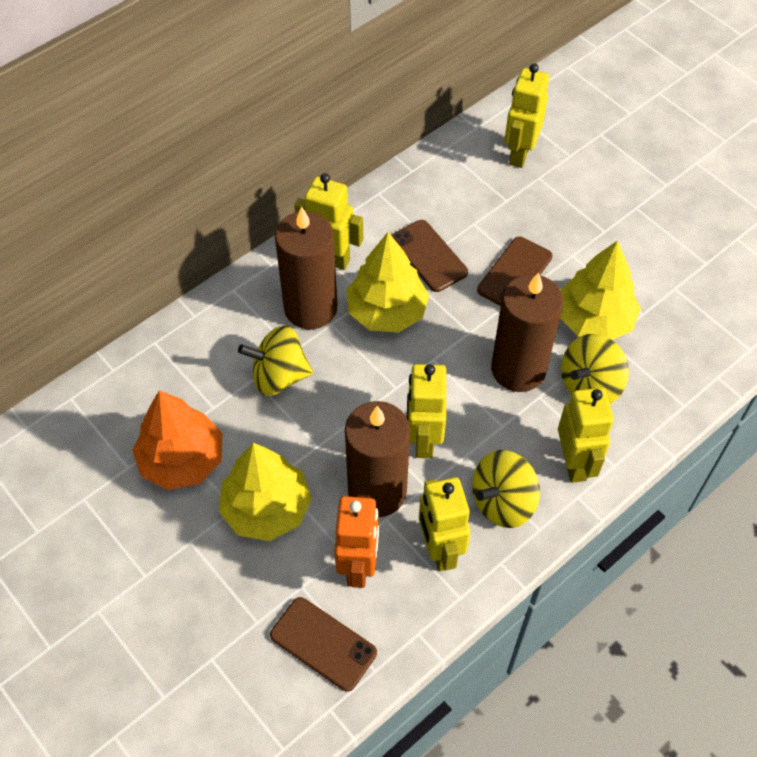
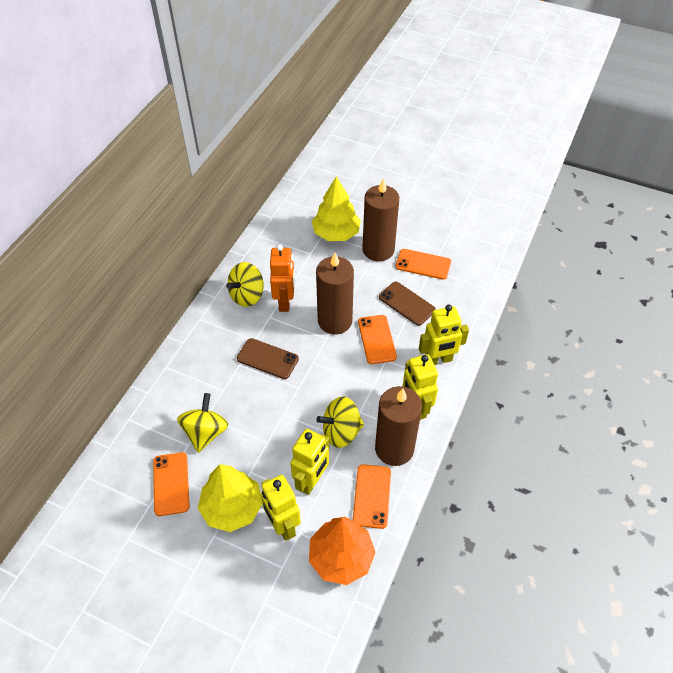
brown phone: 3 -> 2
orange phone: 0 -> 4
yellow robot: 5 -> 4
yellow tree: 3 -> 2

